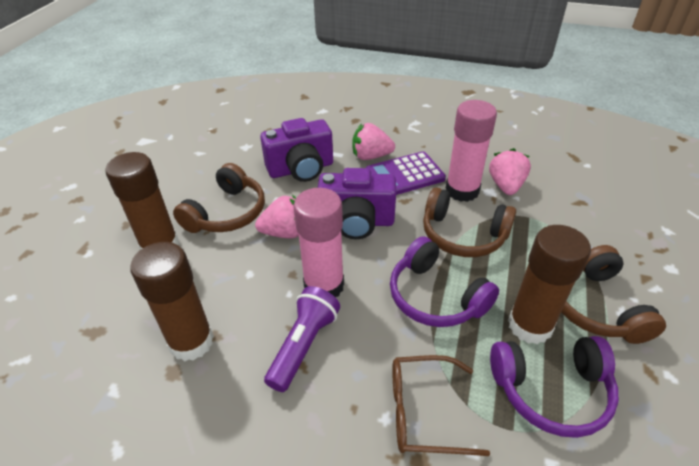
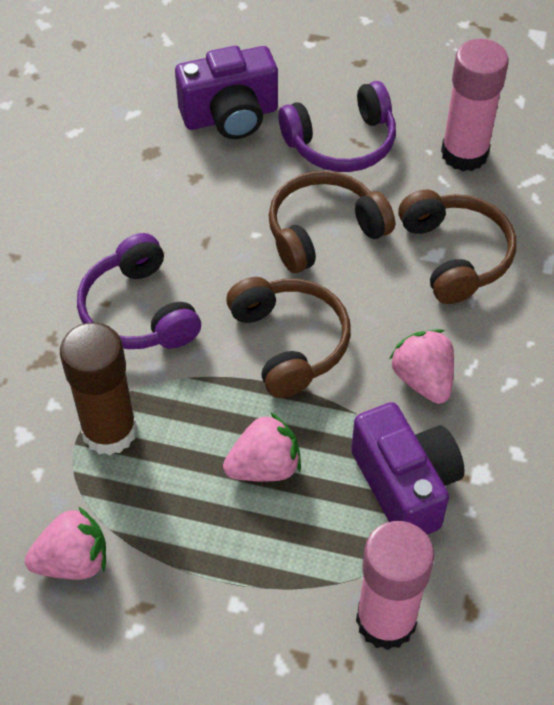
brown glasses: 1 -> 0
brown glue stick: 3 -> 1
purple calculator: 1 -> 0
purple flashlight: 1 -> 0

